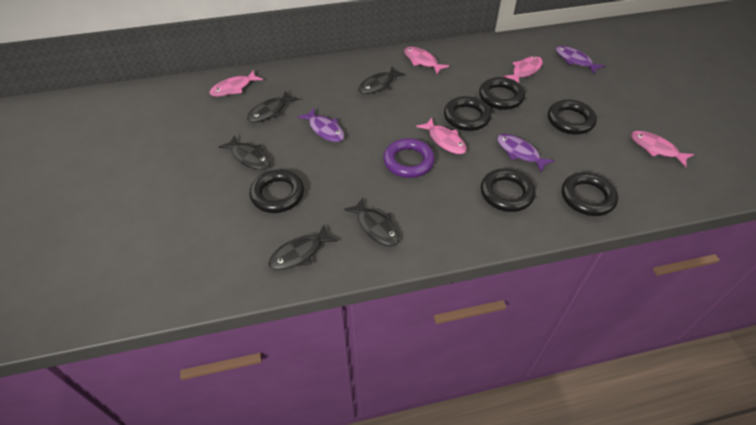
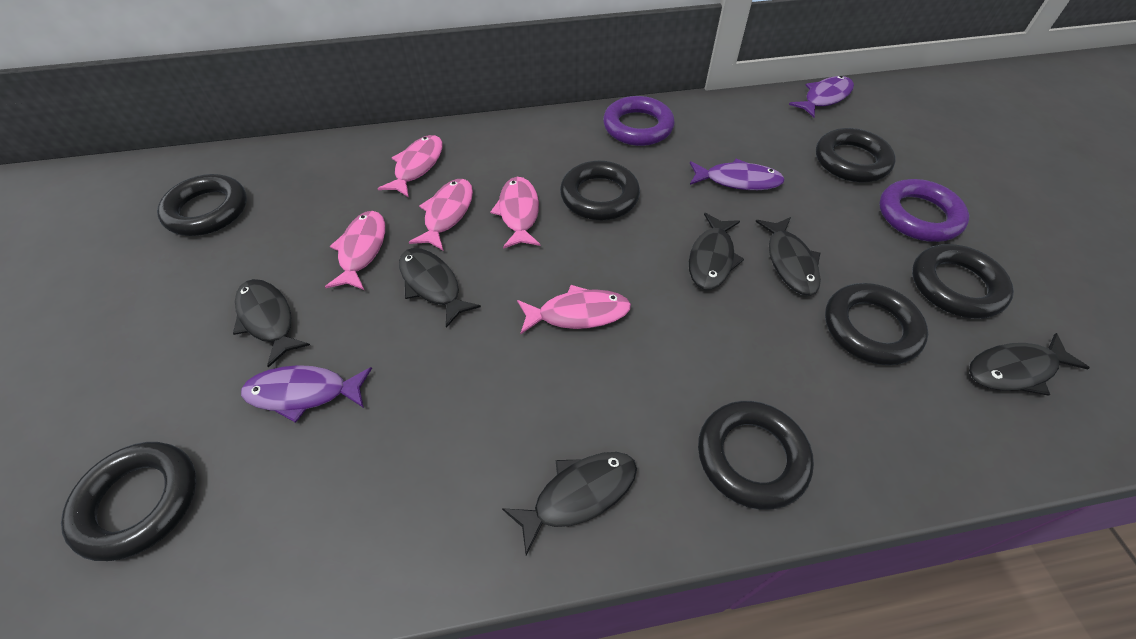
black fish: 5 -> 6
black ring: 6 -> 7
purple ring: 1 -> 2

